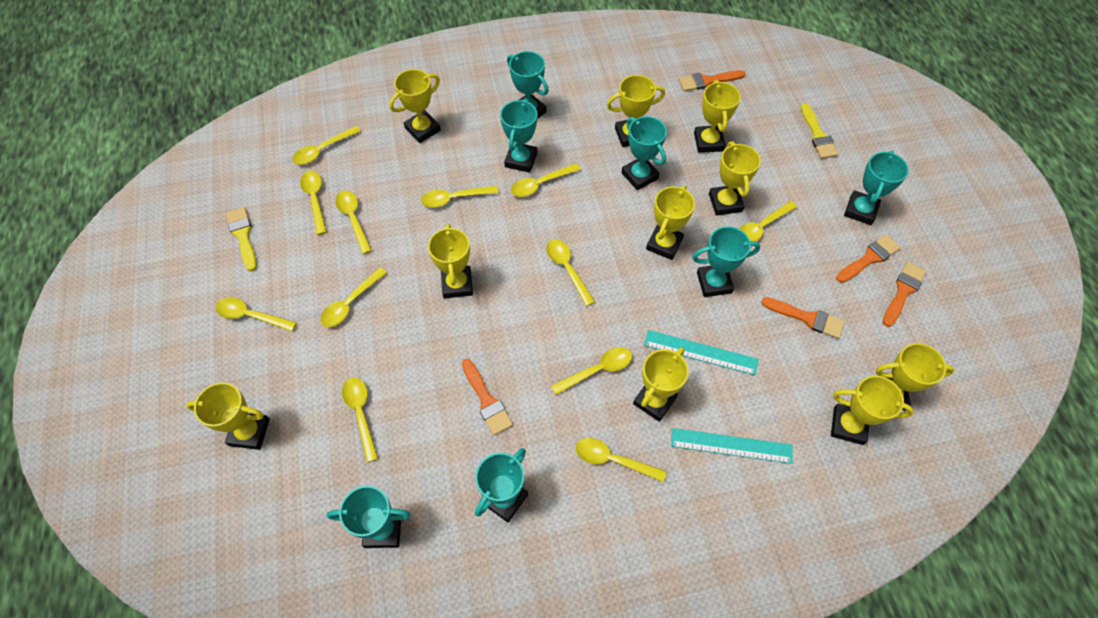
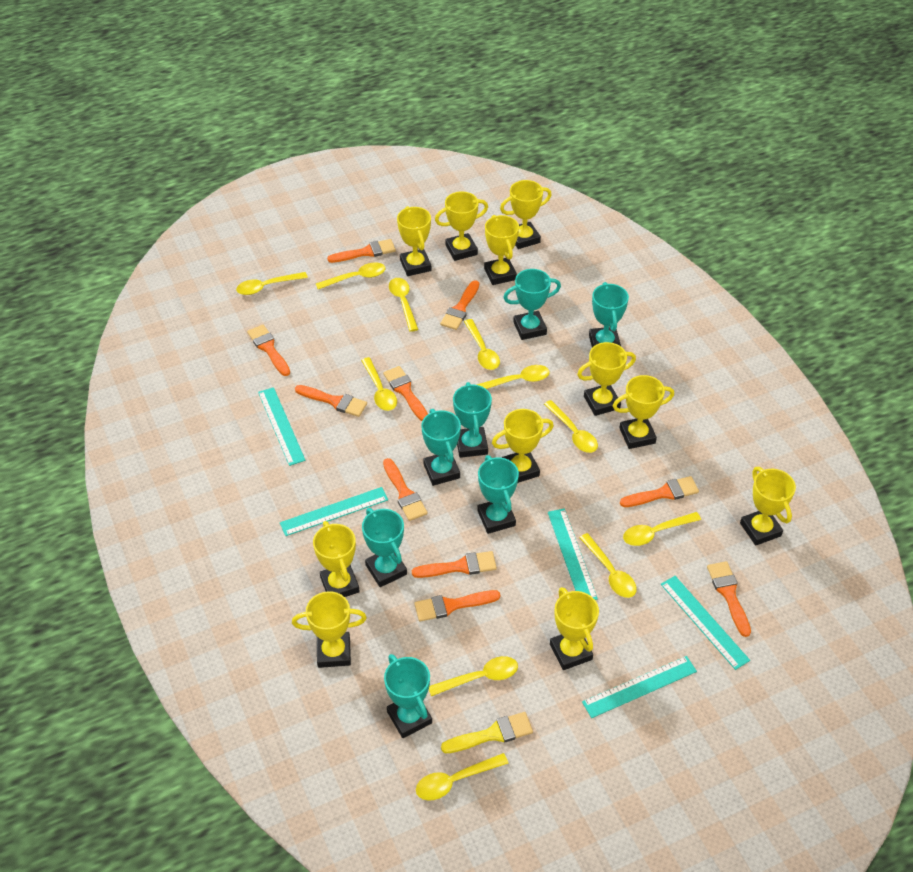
orange brush: 5 -> 10
turquoise ruler: 2 -> 5
yellow brush: 2 -> 1
yellow spoon: 12 -> 11
yellow trophy: 10 -> 11

